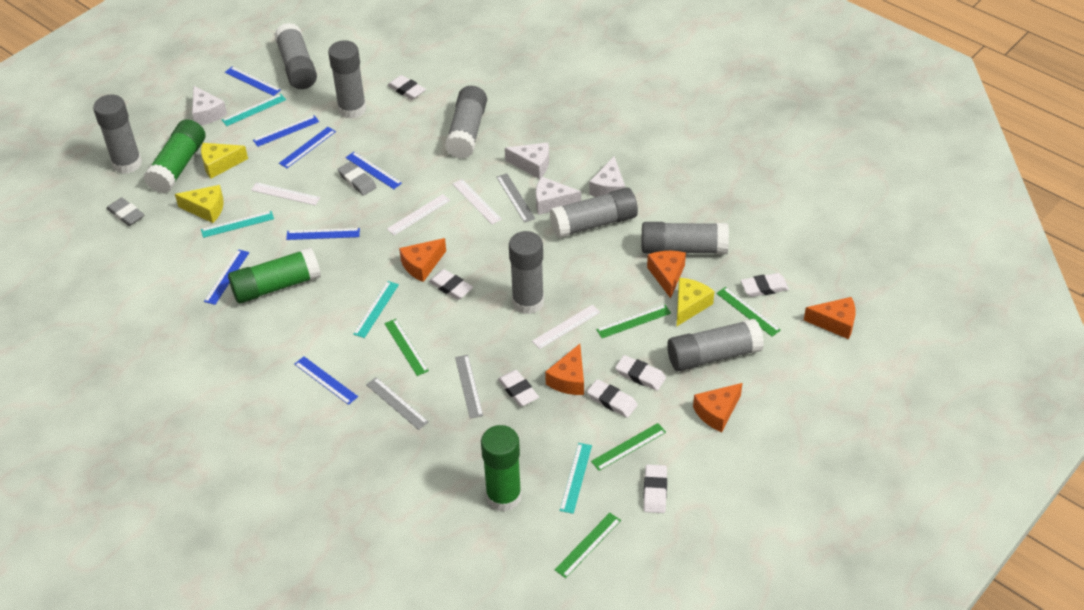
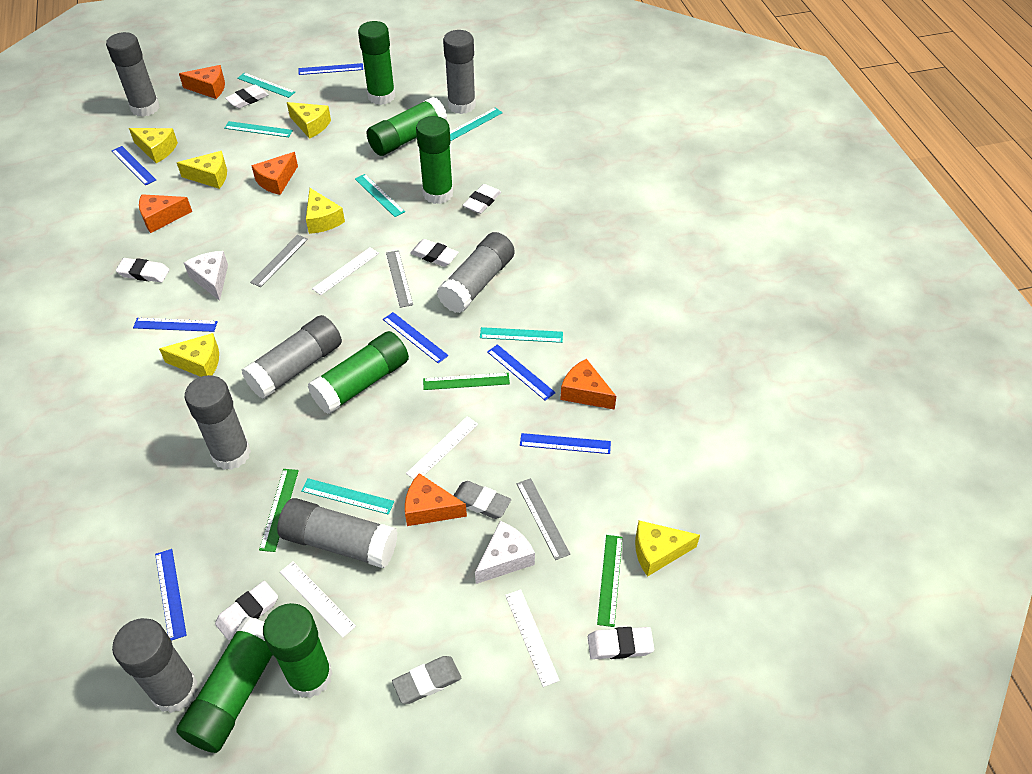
green glue stick: 3 -> 6
green ruler: 5 -> 3
grey glue stick: 8 -> 7
turquoise ruler: 4 -> 6
white cheese: 4 -> 2
white eraser: 7 -> 6
yellow cheese: 3 -> 6

